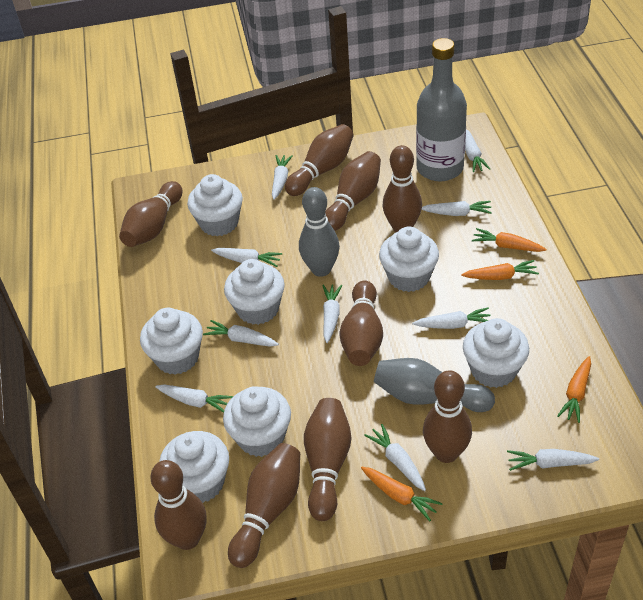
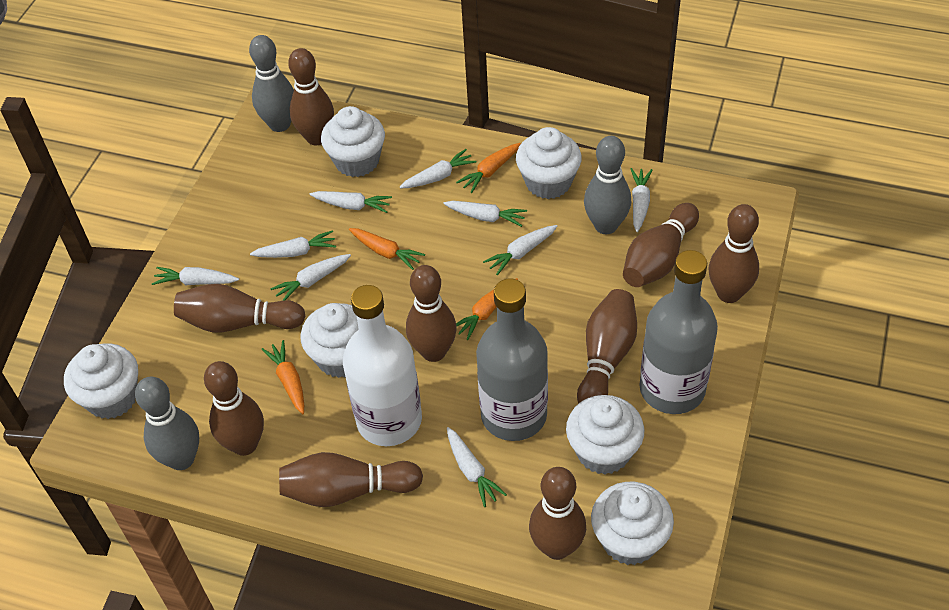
grey bottle: 1 -> 2
grey bowling pin: 2 -> 3
white bottle: 0 -> 1
white carrot: 10 -> 9
white cupcake: 7 -> 6

